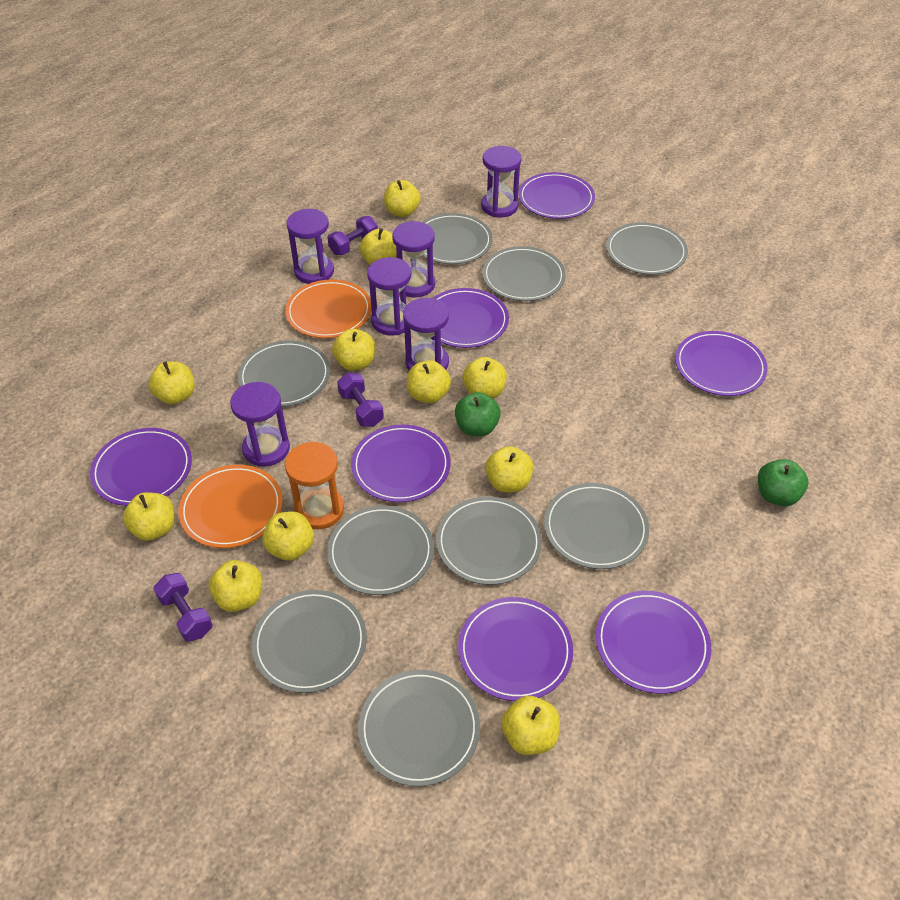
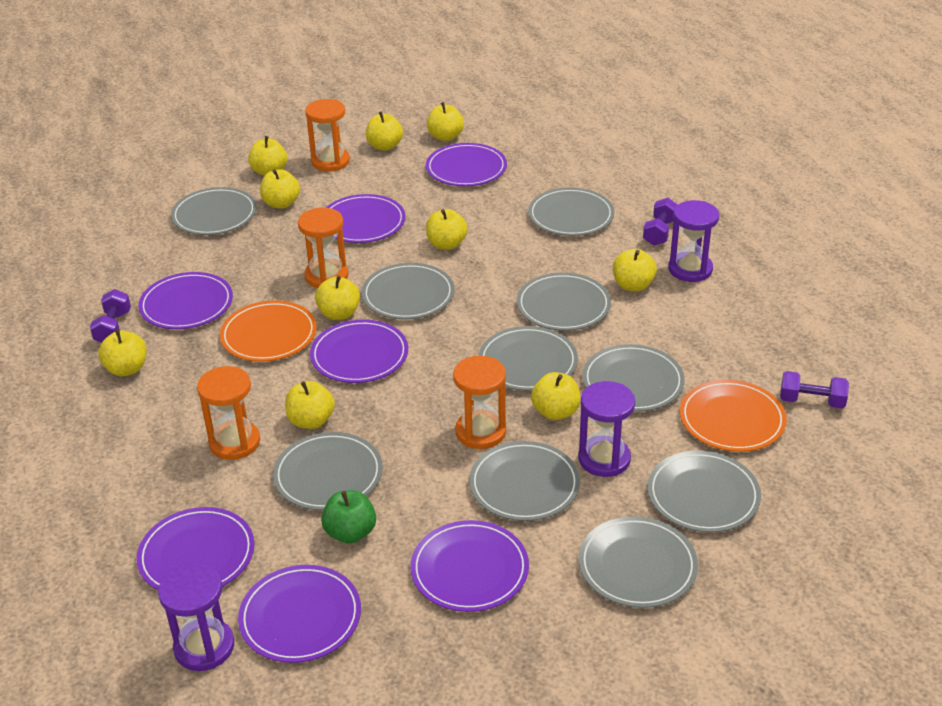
green apple: 2 -> 1
grey plate: 9 -> 10
orange hourglass: 1 -> 4
purple hourglass: 6 -> 3
yellow apple: 11 -> 10

